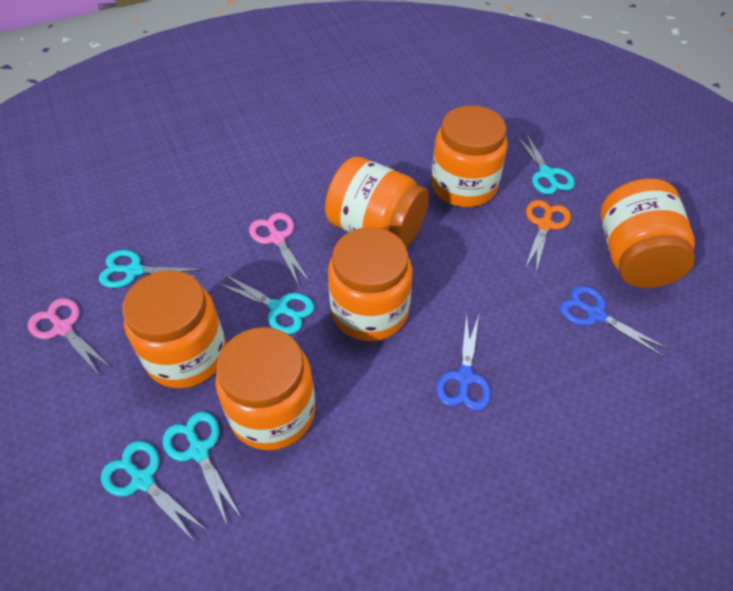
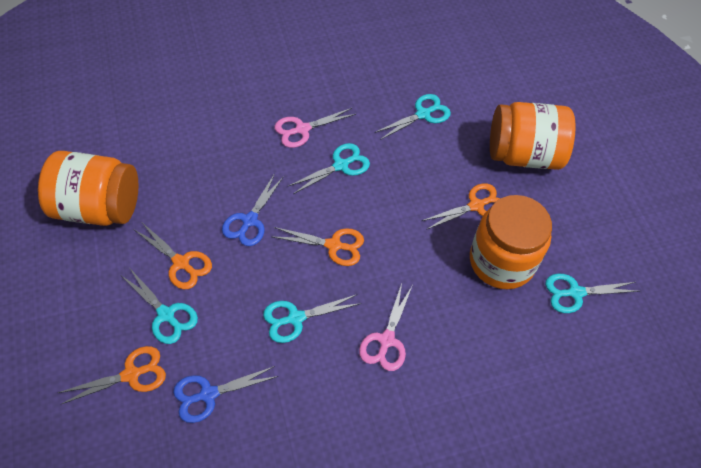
orange jar: 6 -> 3
orange scissors: 1 -> 4

